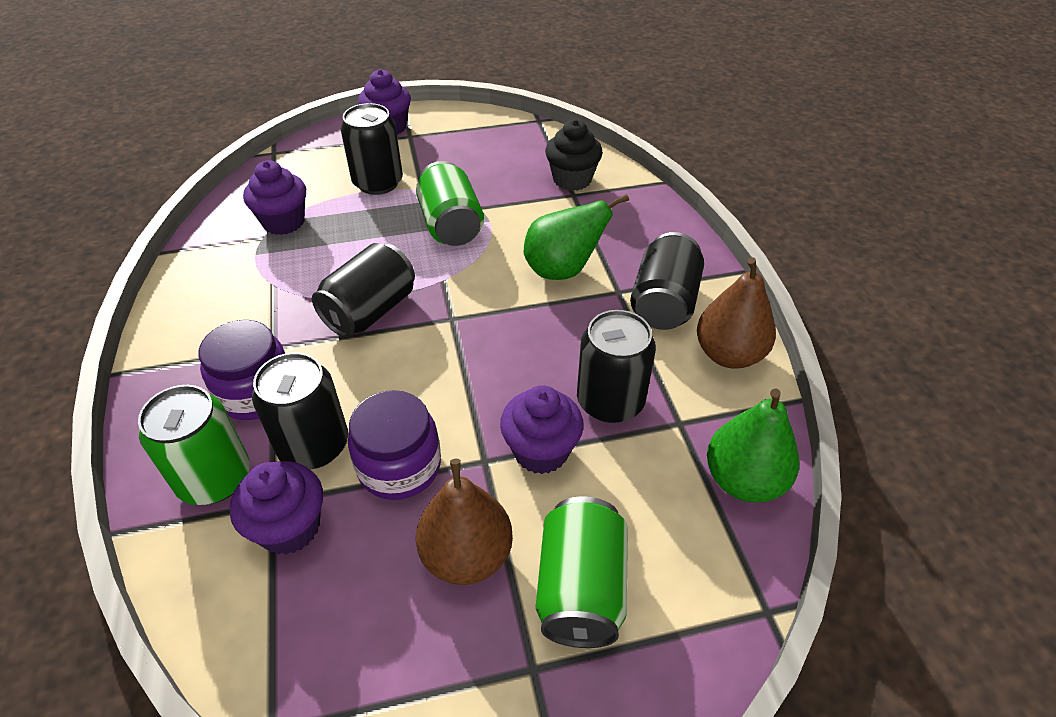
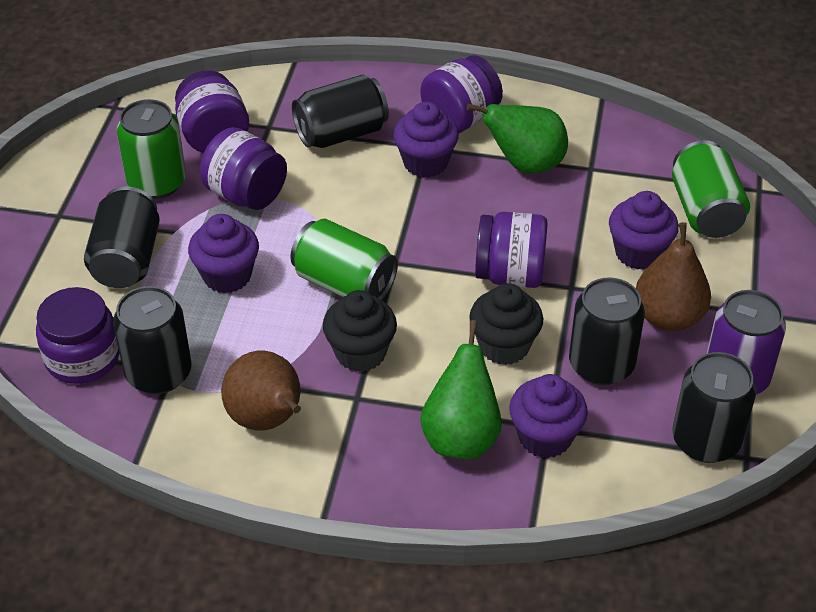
black cupcake: 1 -> 2
purple can: 0 -> 1
purple jar: 2 -> 5

